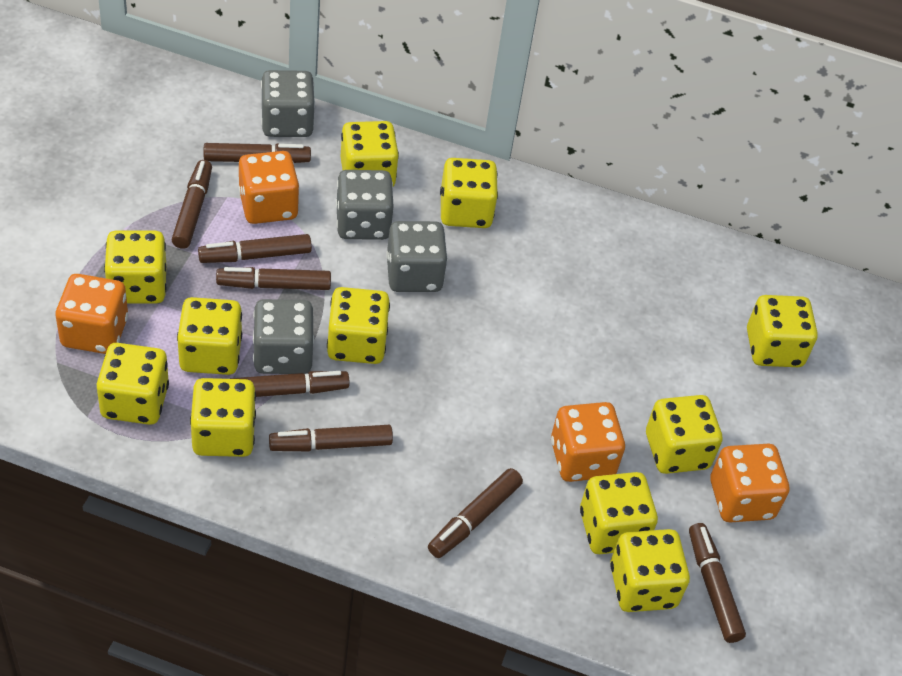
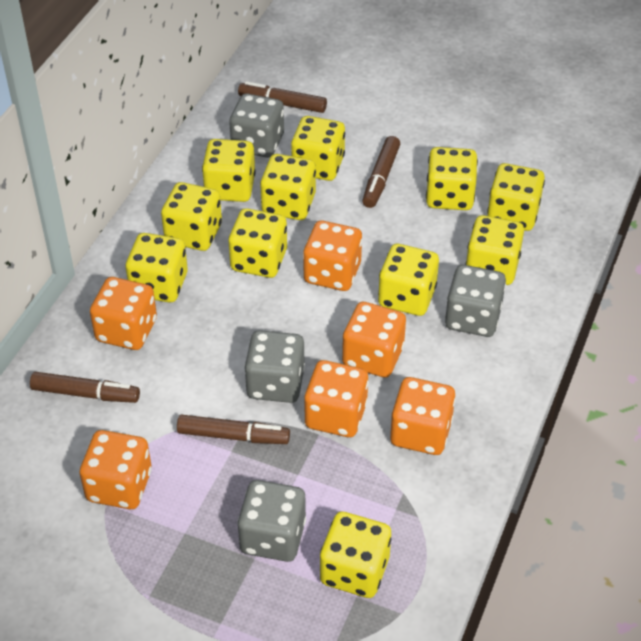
brown marker: 8 -> 4
orange dice: 4 -> 6

